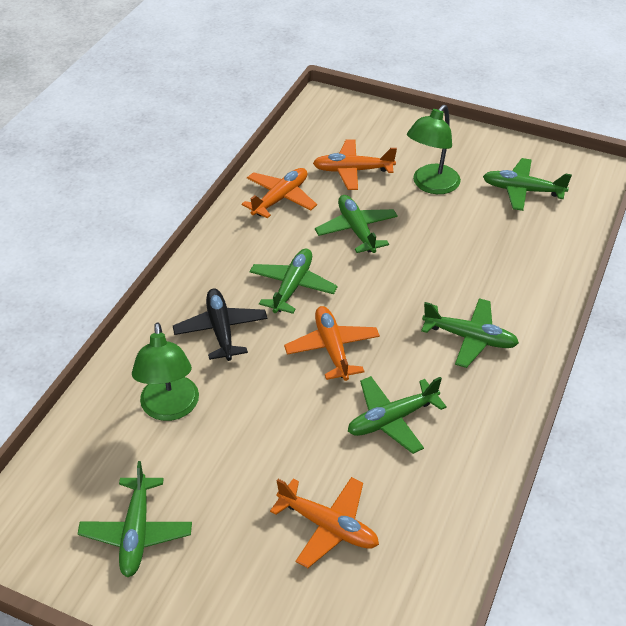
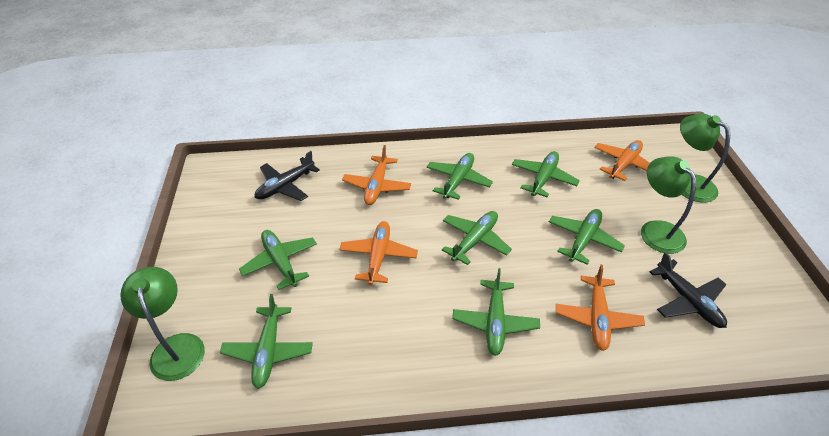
black plane: 1 -> 2
green lamp: 2 -> 3
green plane: 6 -> 7

